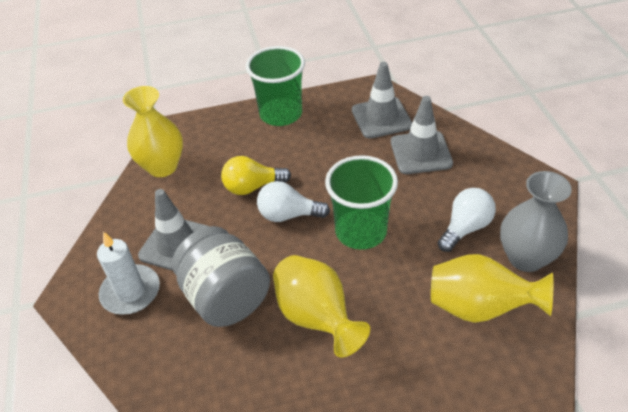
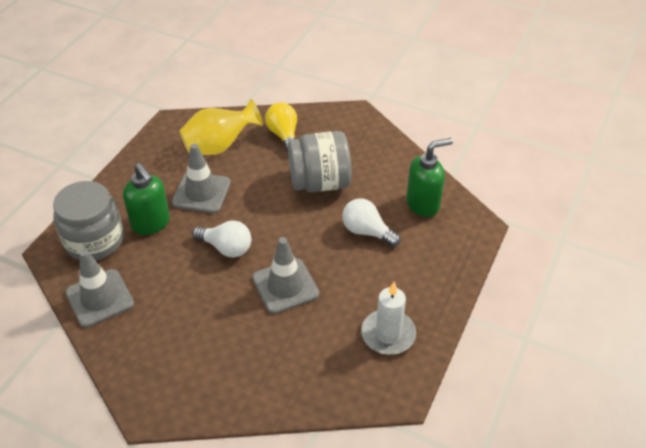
green cup: 2 -> 0
green soap dispenser: 0 -> 2
grey jar: 1 -> 2
grey vase: 1 -> 0
yellow vase: 3 -> 1

